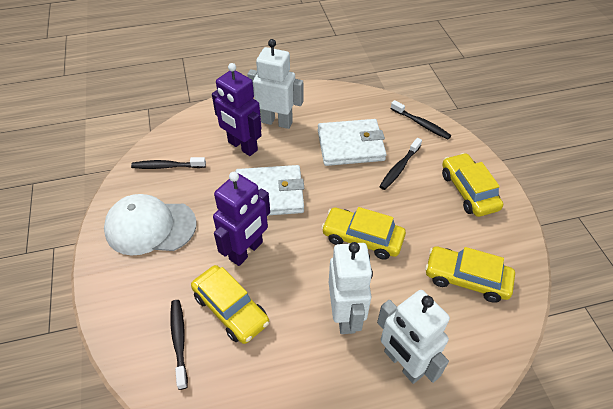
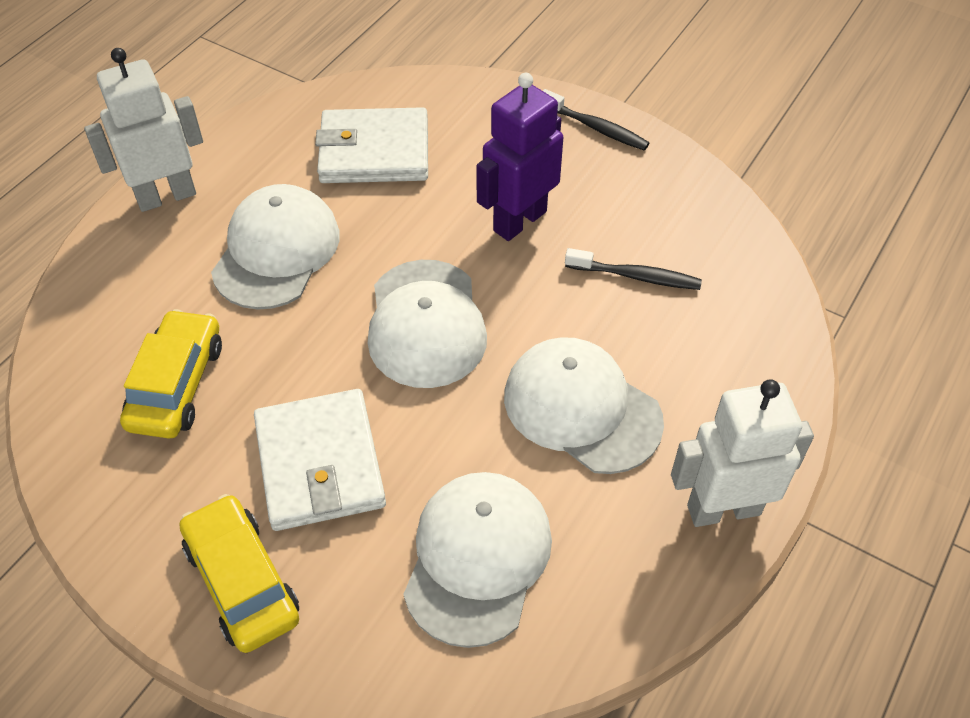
black toothbrush: 4 -> 2
purple robot: 2 -> 1
white cap: 1 -> 4
white robot: 3 -> 2
yellow car: 4 -> 2

